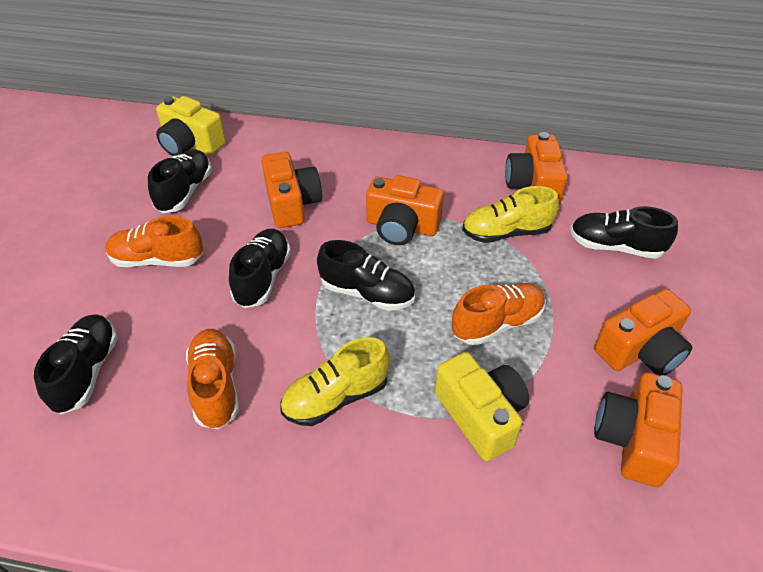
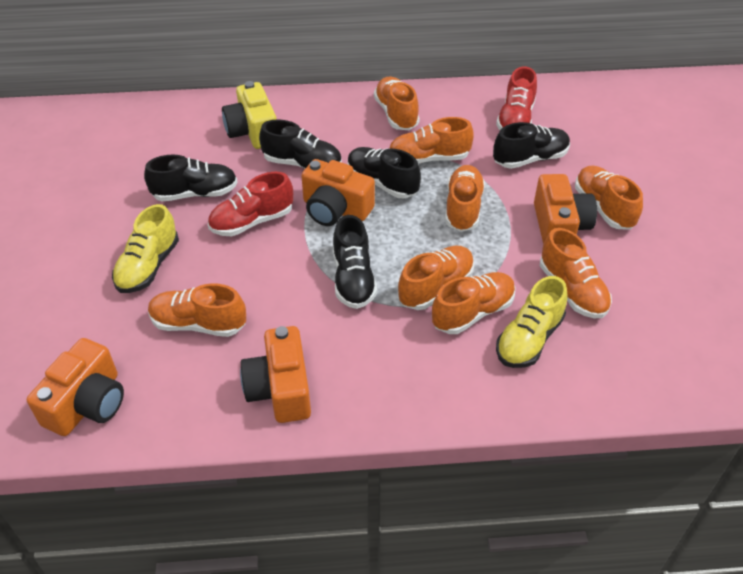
orange camera: 5 -> 4
orange shoe: 3 -> 8
red shoe: 0 -> 2
yellow camera: 2 -> 1

